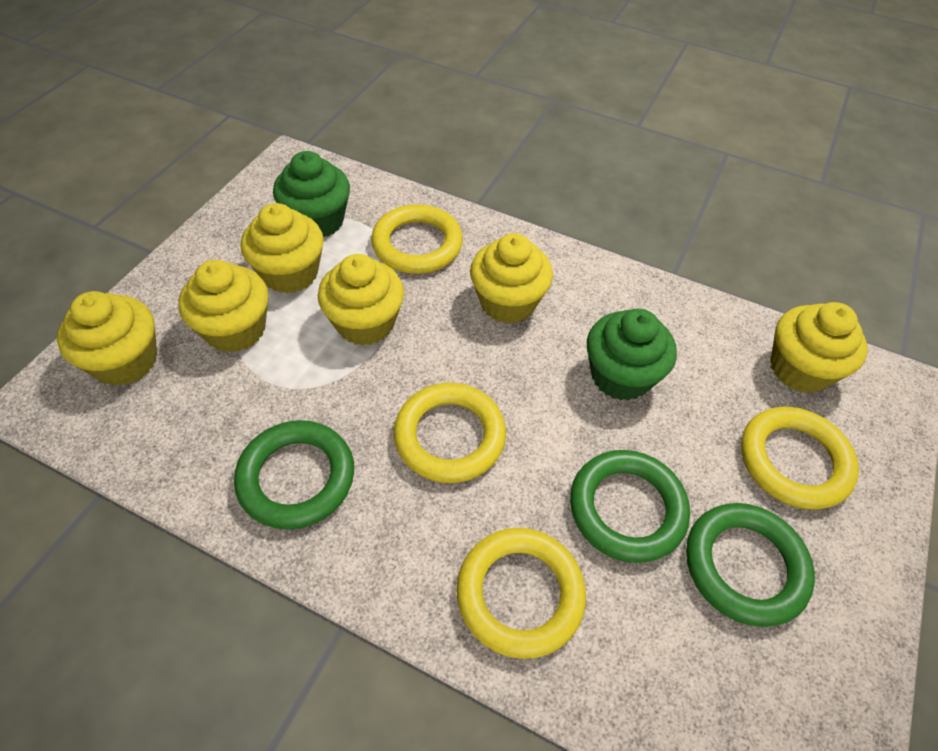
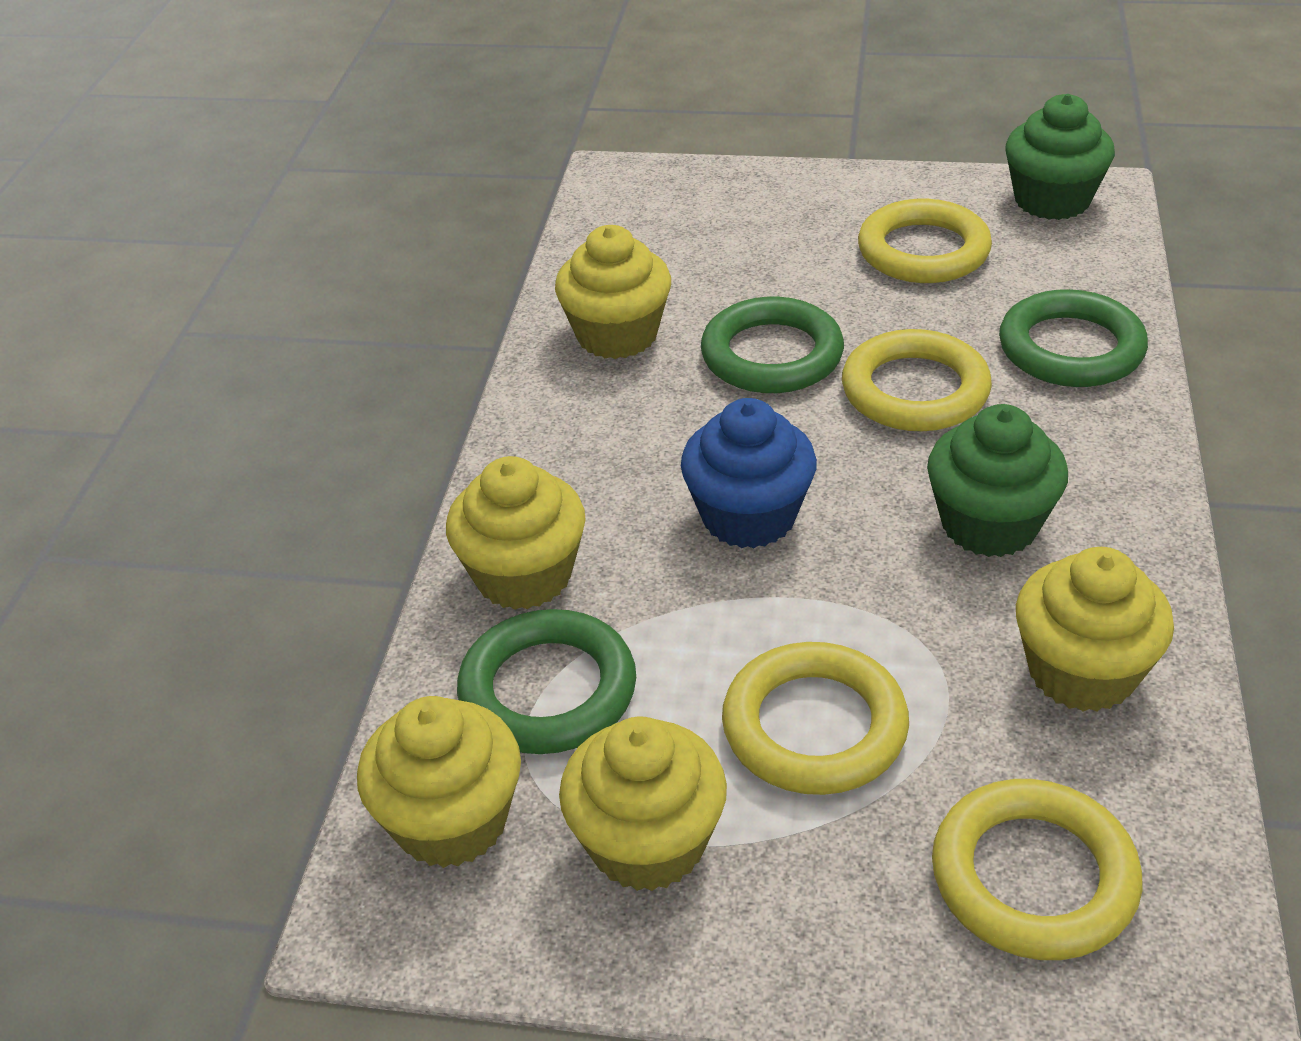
blue cupcake: 0 -> 1
yellow cupcake: 6 -> 5

